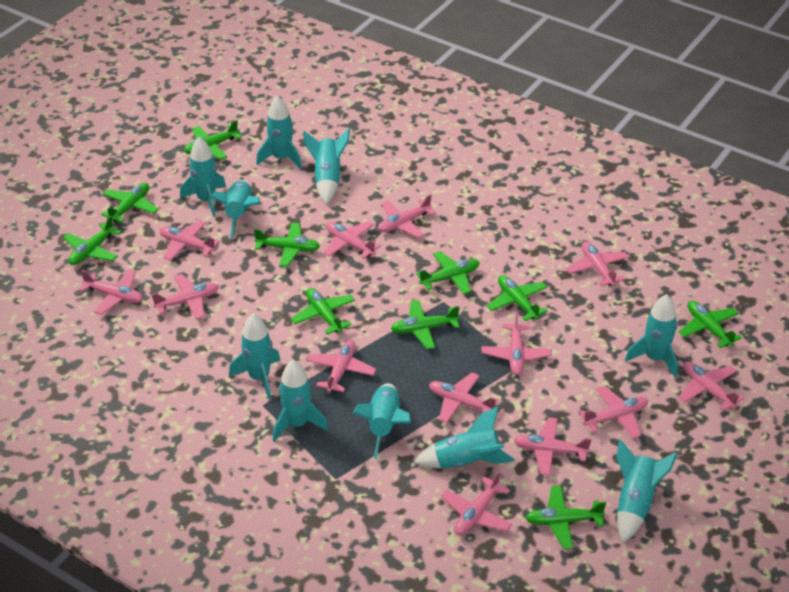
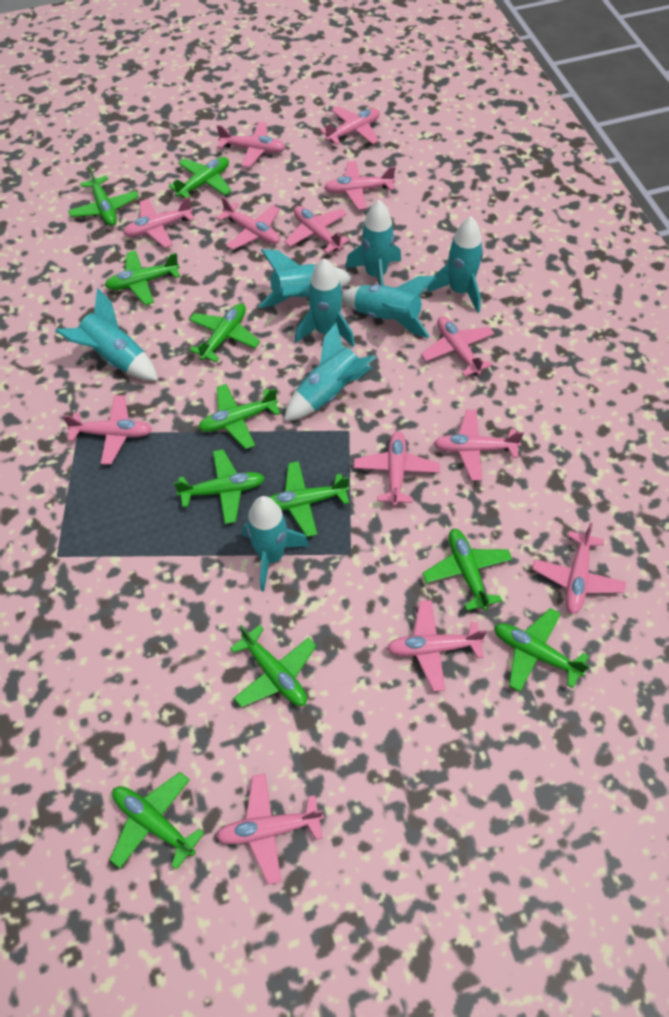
green plane: 10 -> 11
turquoise rocket: 10 -> 8

